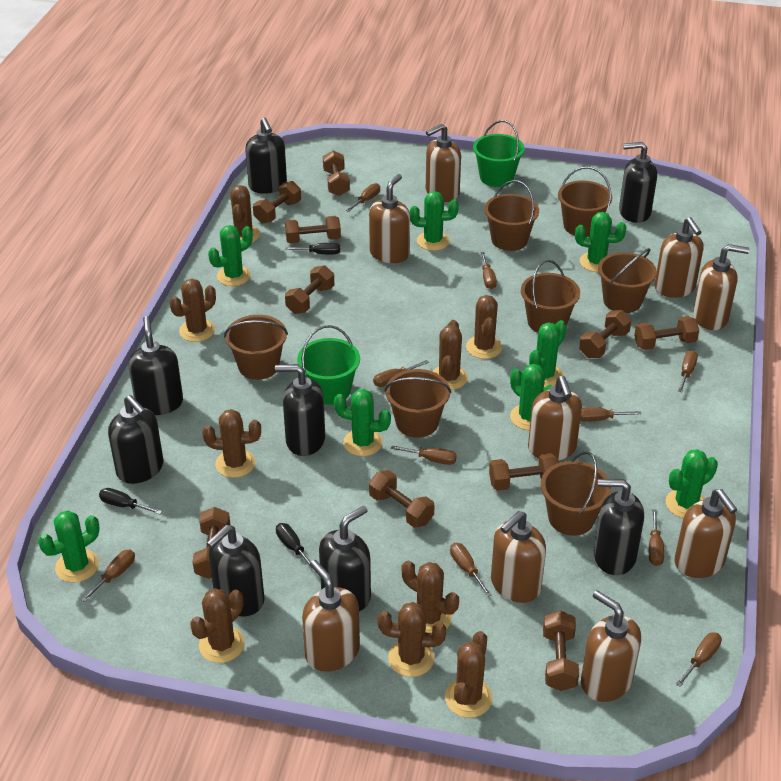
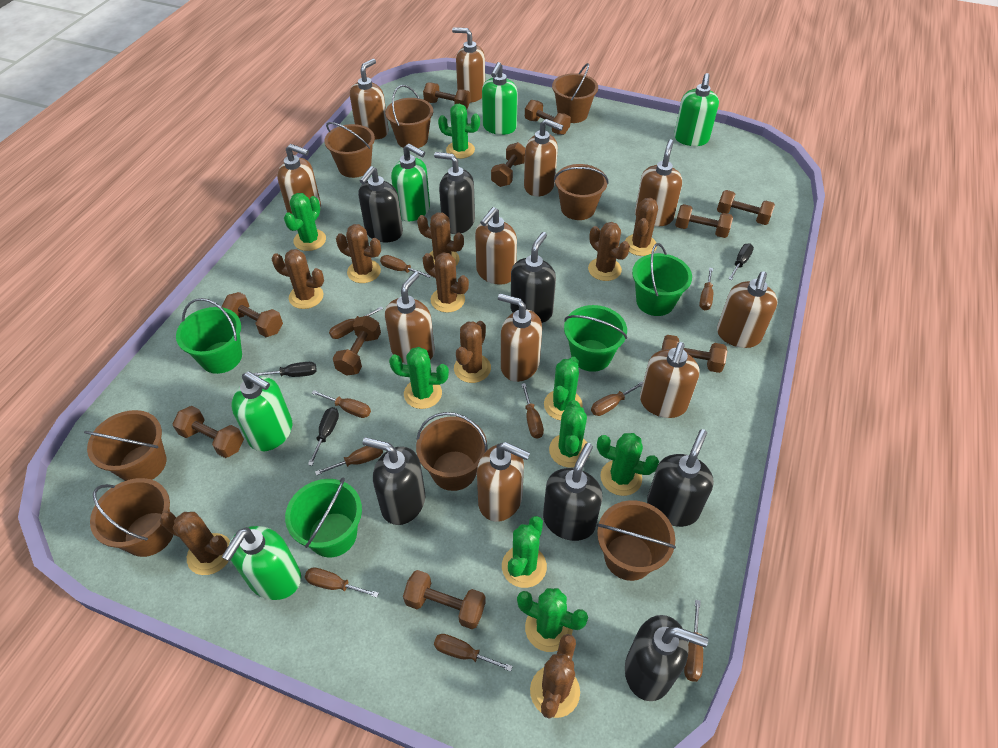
black soap dispenser: 8 -> 7
brown bucket: 7 -> 8
brown soap dispenser: 9 -> 11
green bucket: 2 -> 4
green soap dispenser: 0 -> 5

